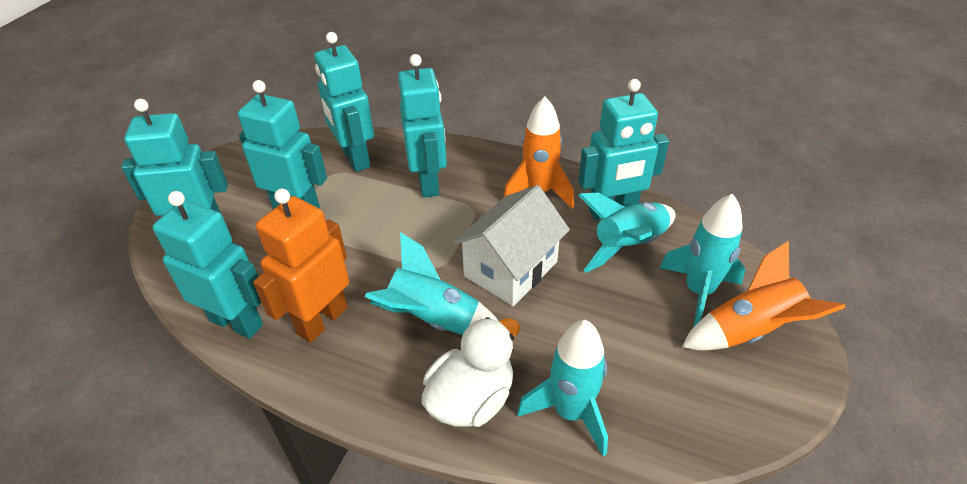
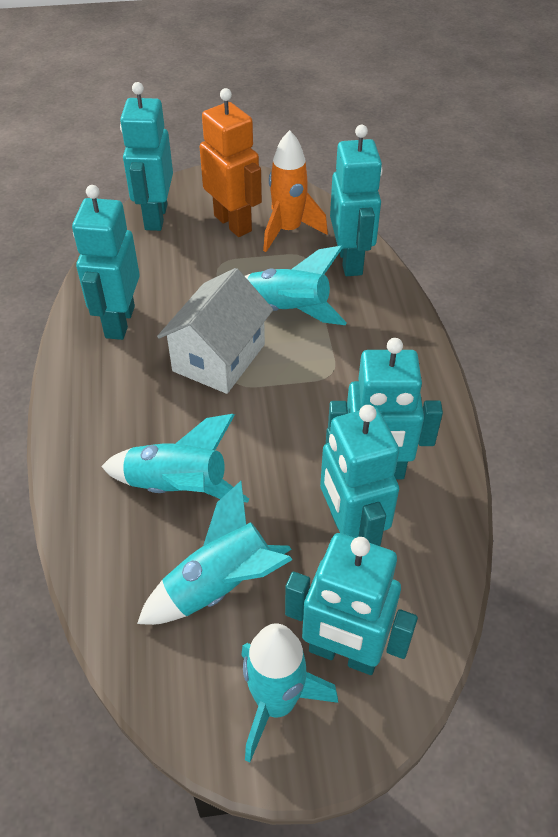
orange rocket: 2 -> 1
white duck: 1 -> 0

